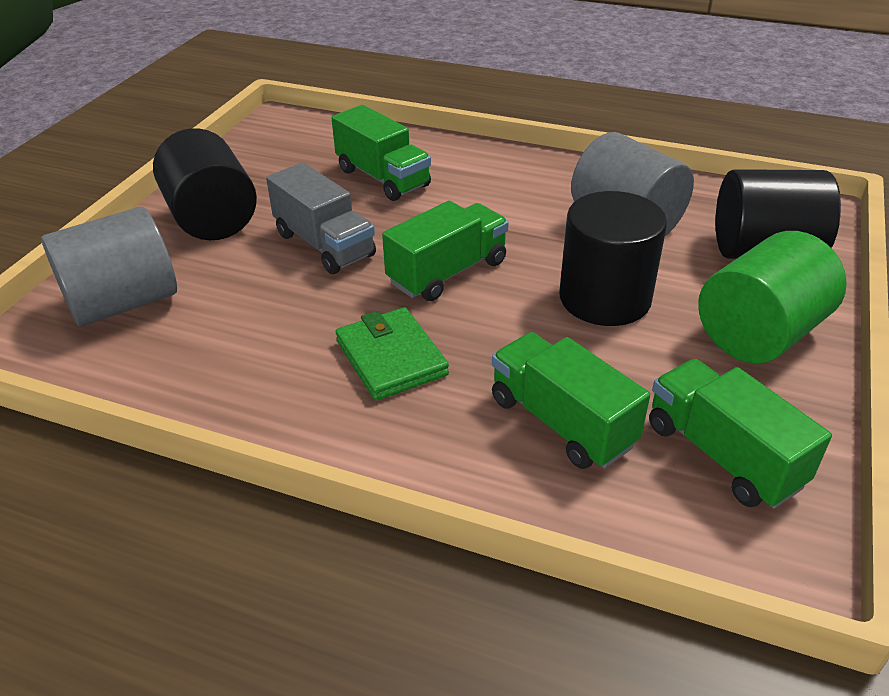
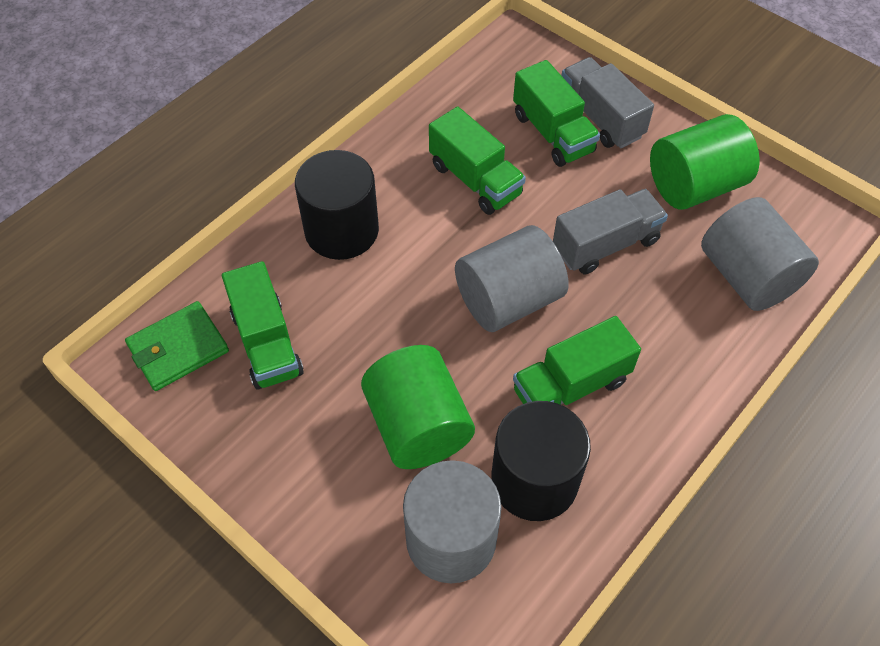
black cylinder: 3 -> 2
green cylinder: 1 -> 2
grey cylinder: 2 -> 3
grey truck: 1 -> 2

